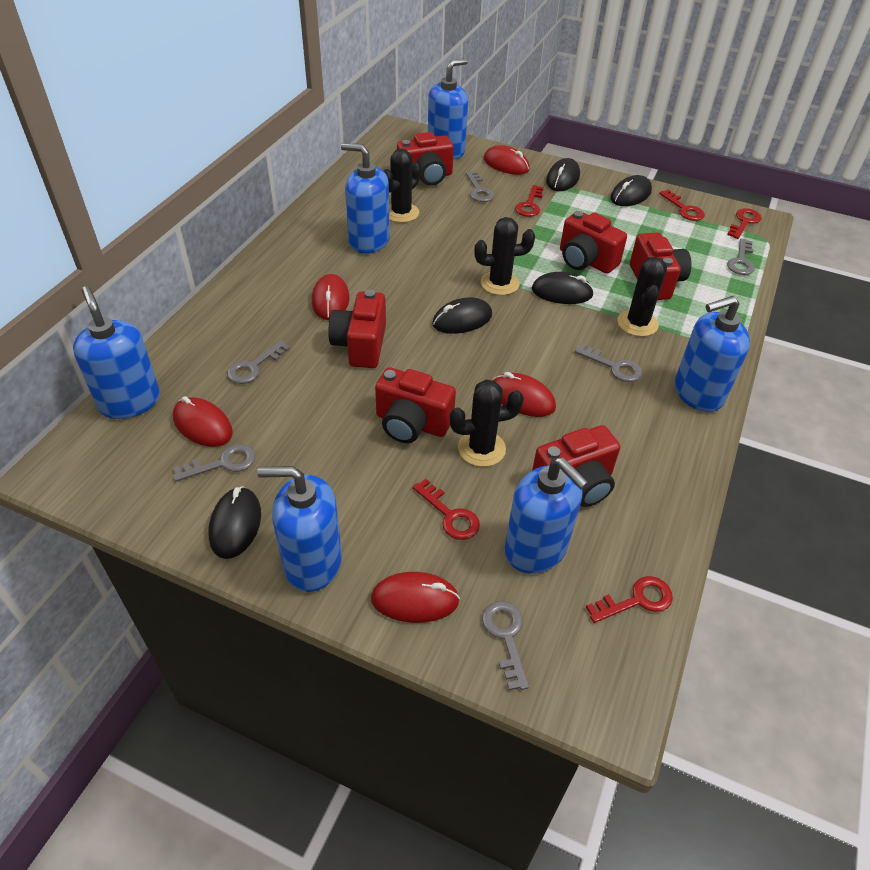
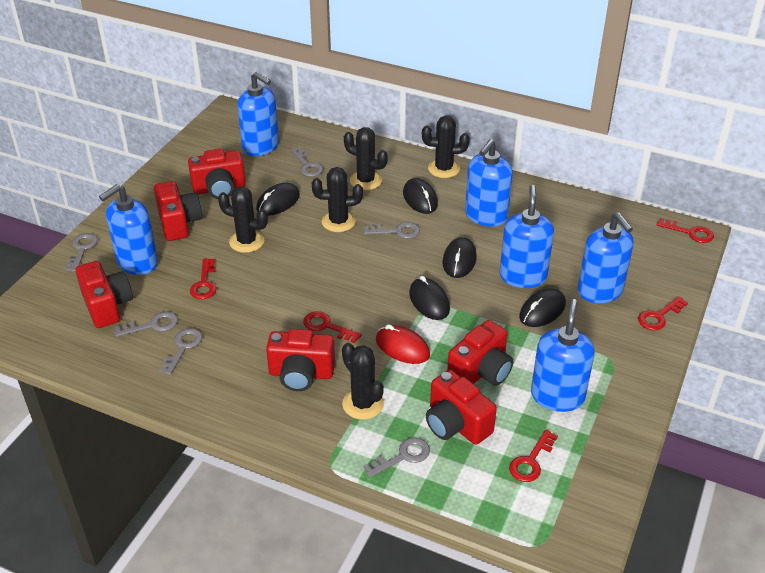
black cactus: 4 -> 5
red mouse: 5 -> 1

